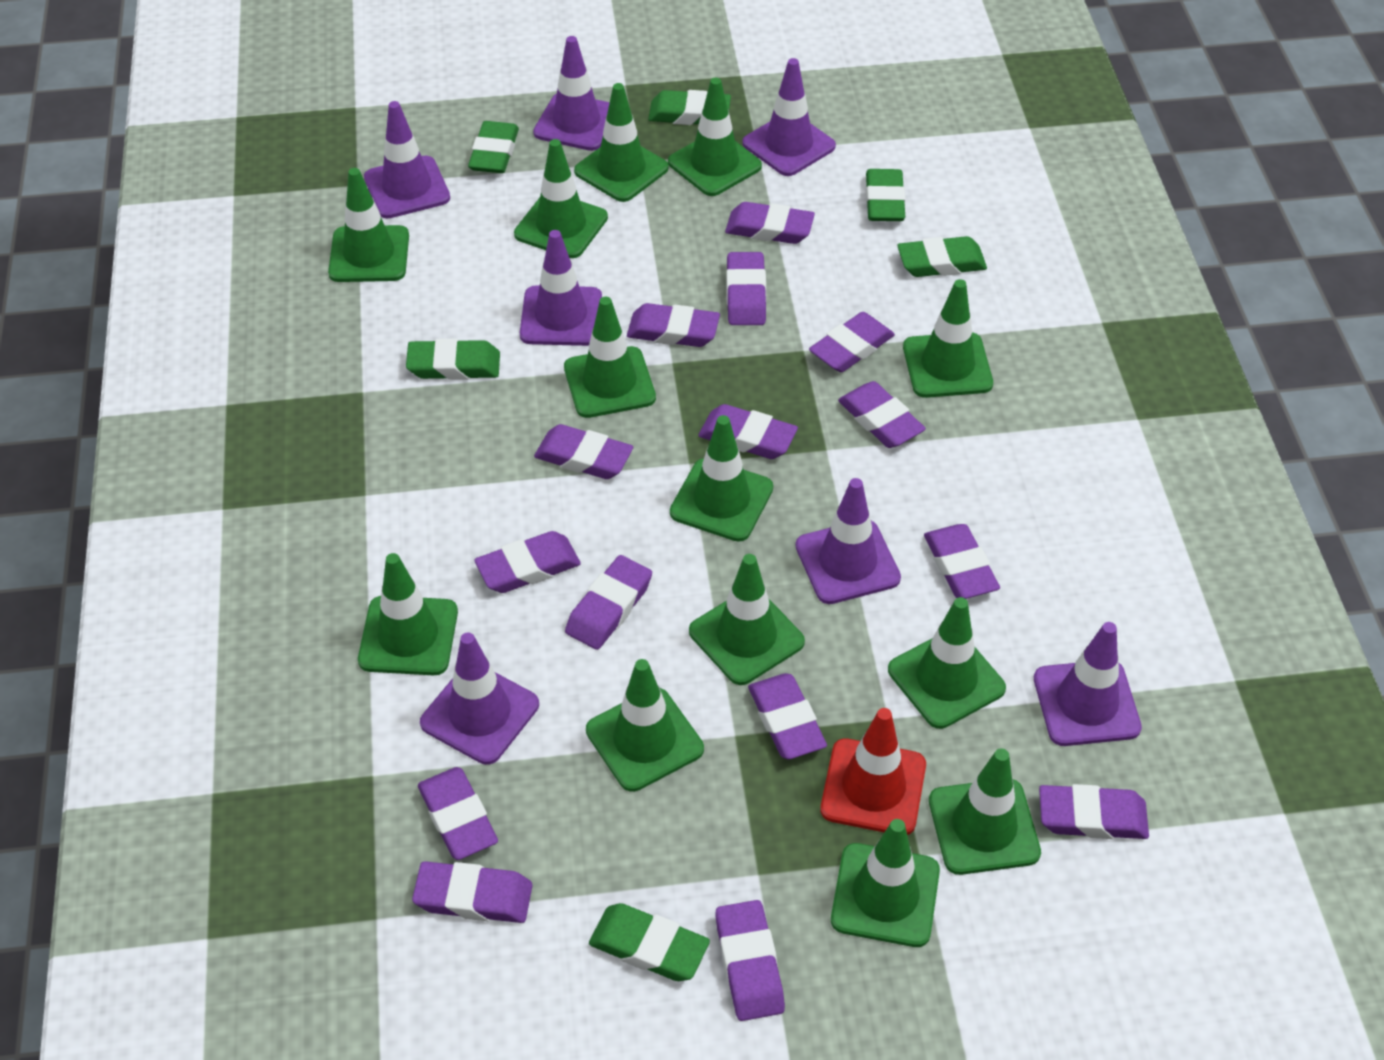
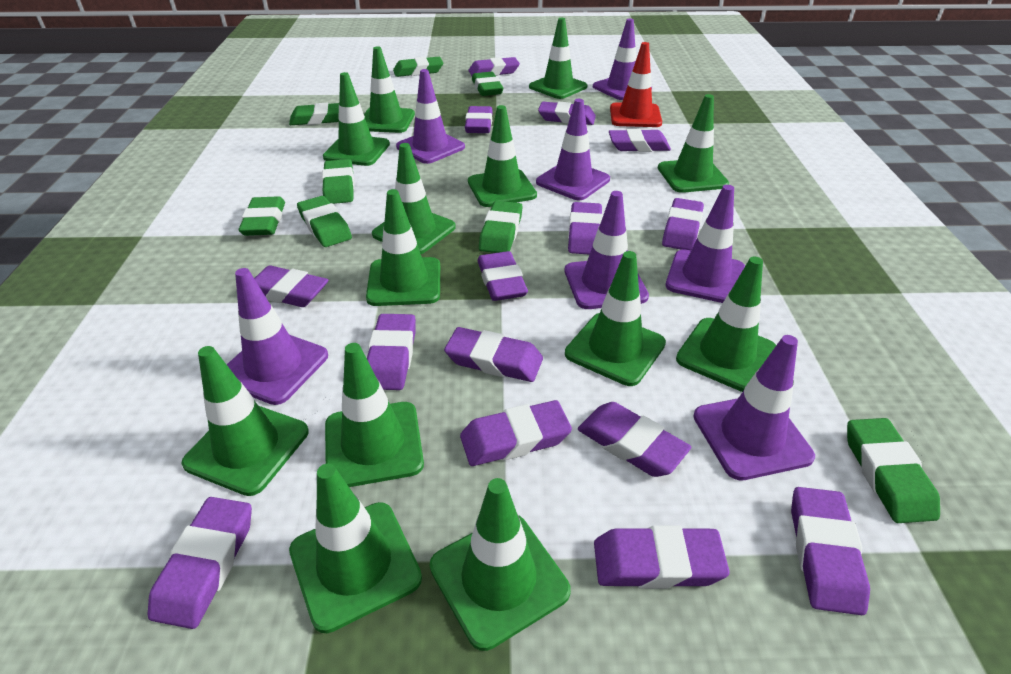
green eraser: 6 -> 8

